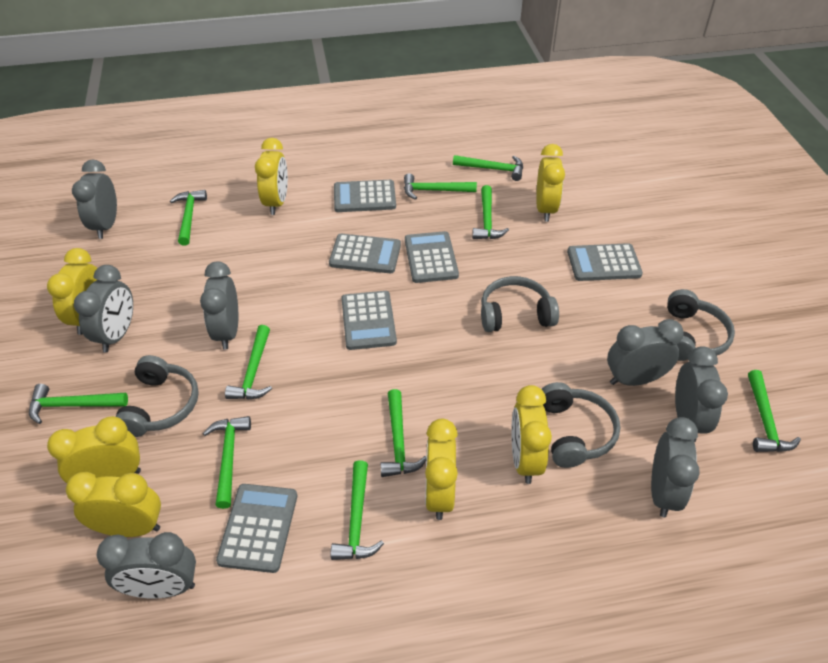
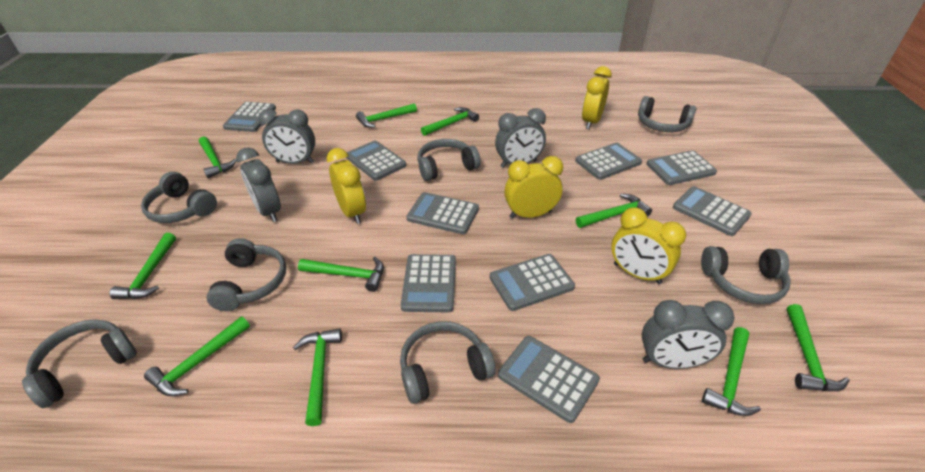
grey calculator: 6 -> 9
grey clock: 7 -> 4
grey headphones: 4 -> 7
yellow clock: 7 -> 4

